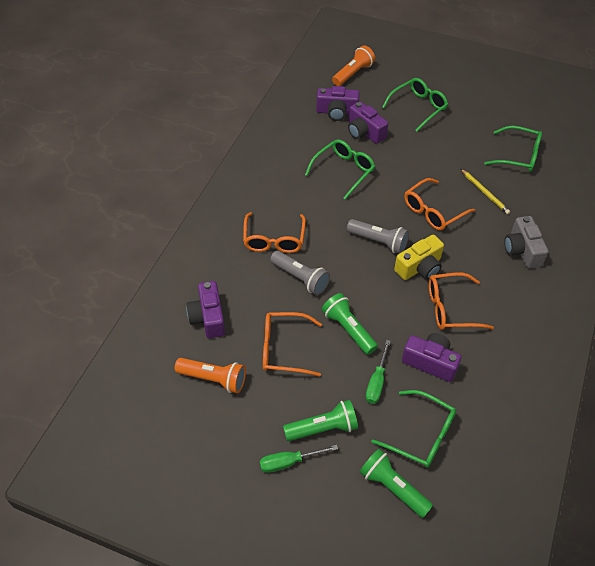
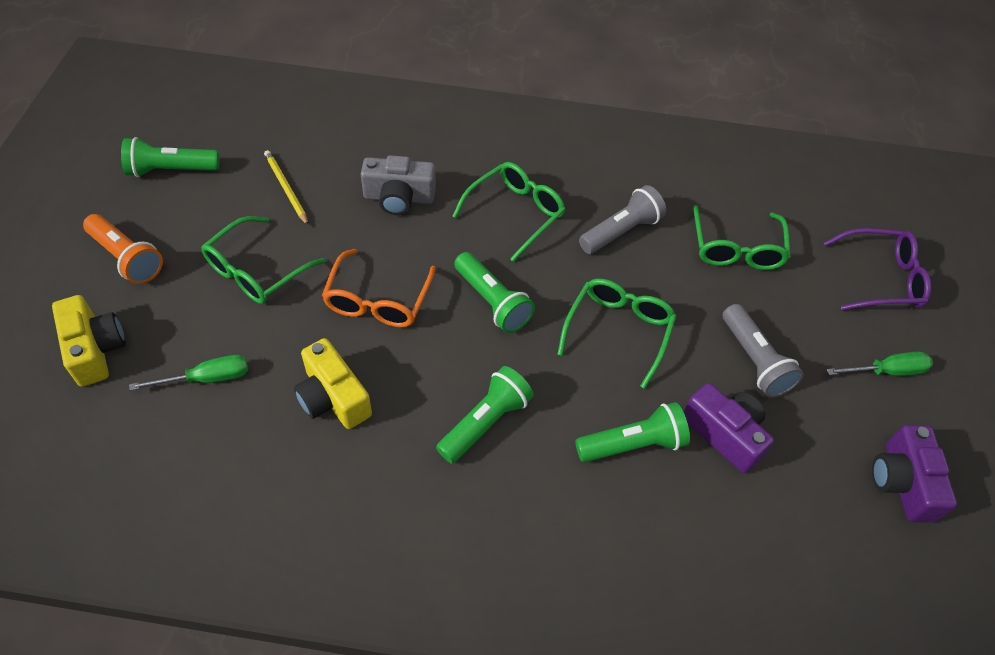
green flashlight: 3 -> 4
orange flashlight: 2 -> 1
orange glasses: 4 -> 1
purple camera: 4 -> 2
purple glasses: 0 -> 1
yellow camera: 1 -> 2

